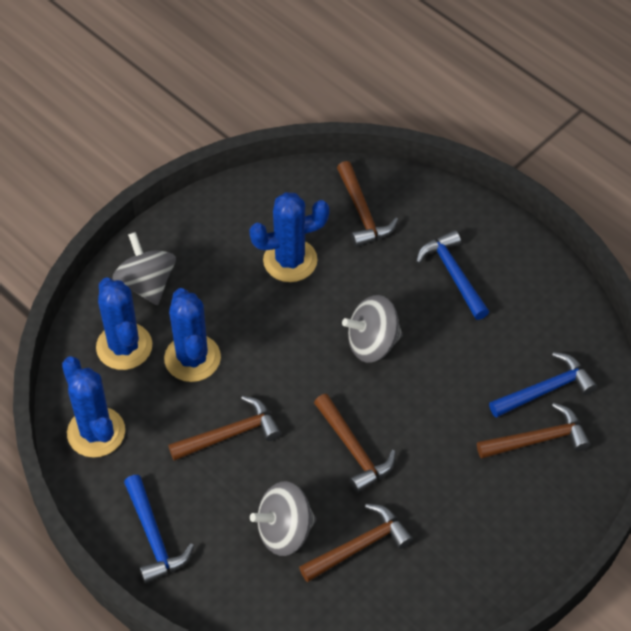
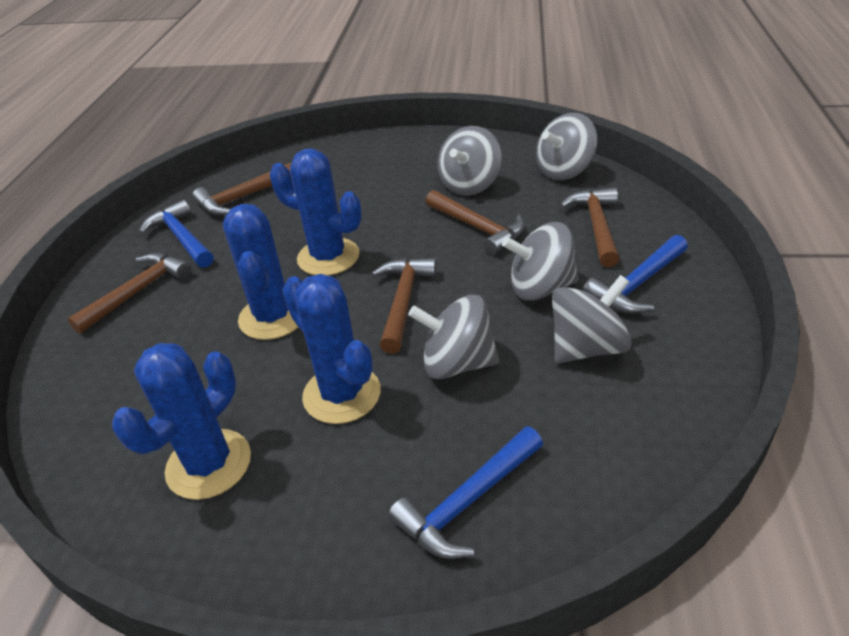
grey spinning top: 3 -> 5

